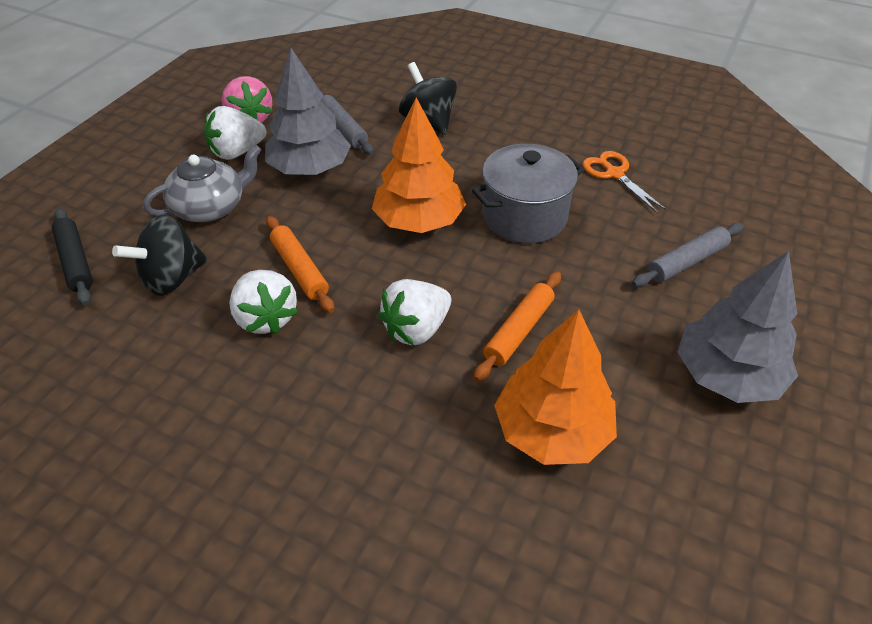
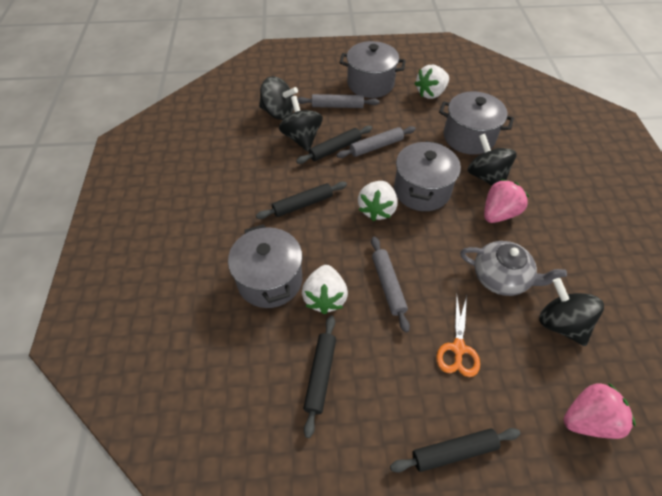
black rolling pin: 1 -> 4
black spinning top: 2 -> 4
grey pot: 1 -> 4
grey rolling pin: 2 -> 3
grey tree: 2 -> 0
orange rolling pin: 2 -> 0
orange tree: 2 -> 0
pink strawberry: 1 -> 2

